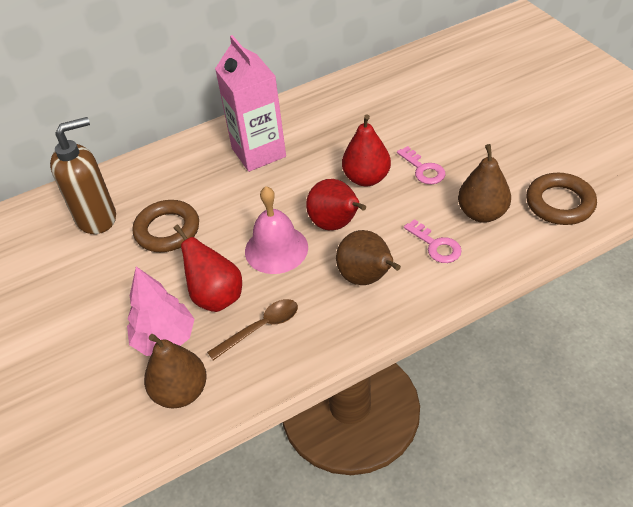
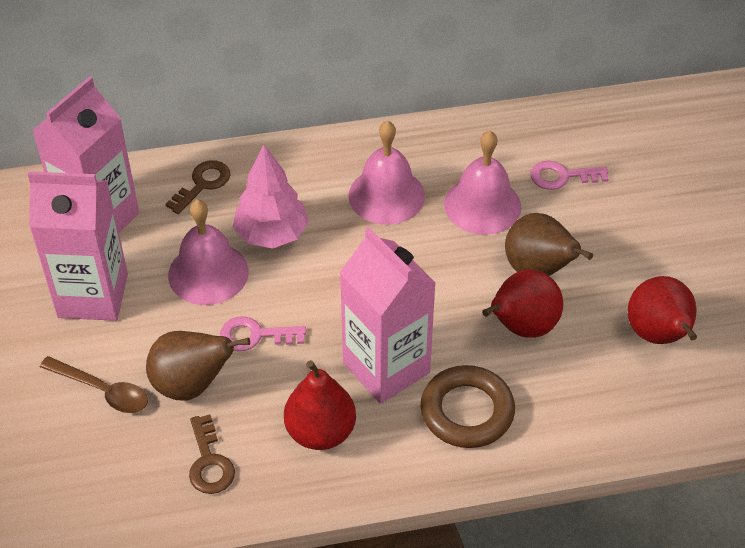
brown key: 0 -> 2
brown pear: 3 -> 2
brown ring: 2 -> 1
brown soap dispenser: 1 -> 0
pink bell: 1 -> 3
pink carton: 1 -> 3

